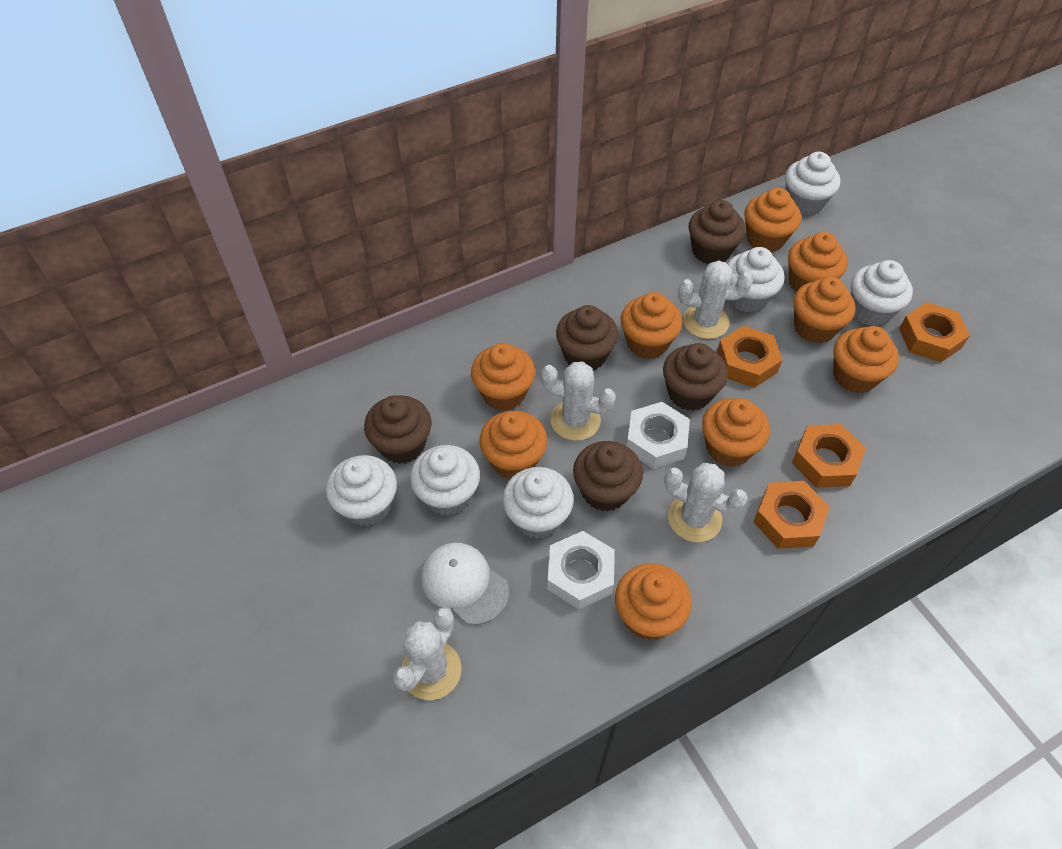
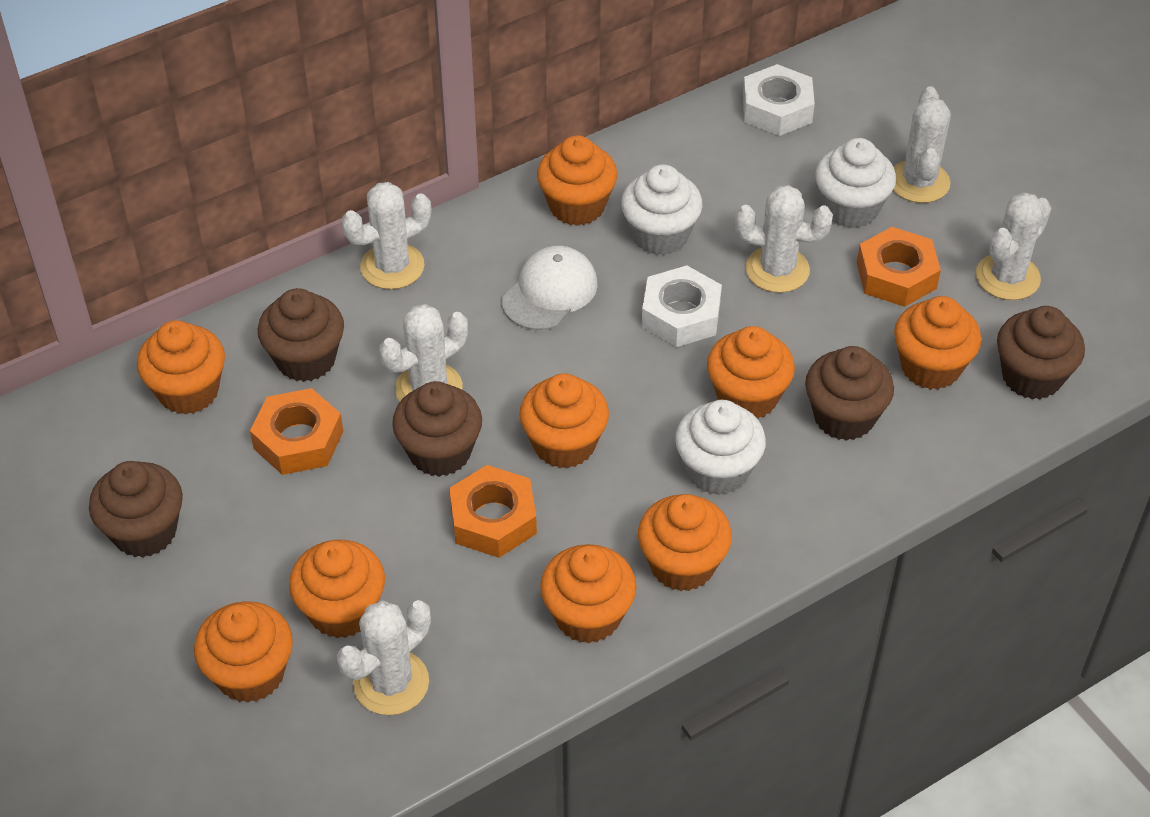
orange nut: 4 -> 3
white cactus: 4 -> 6
white cupcake: 6 -> 3

